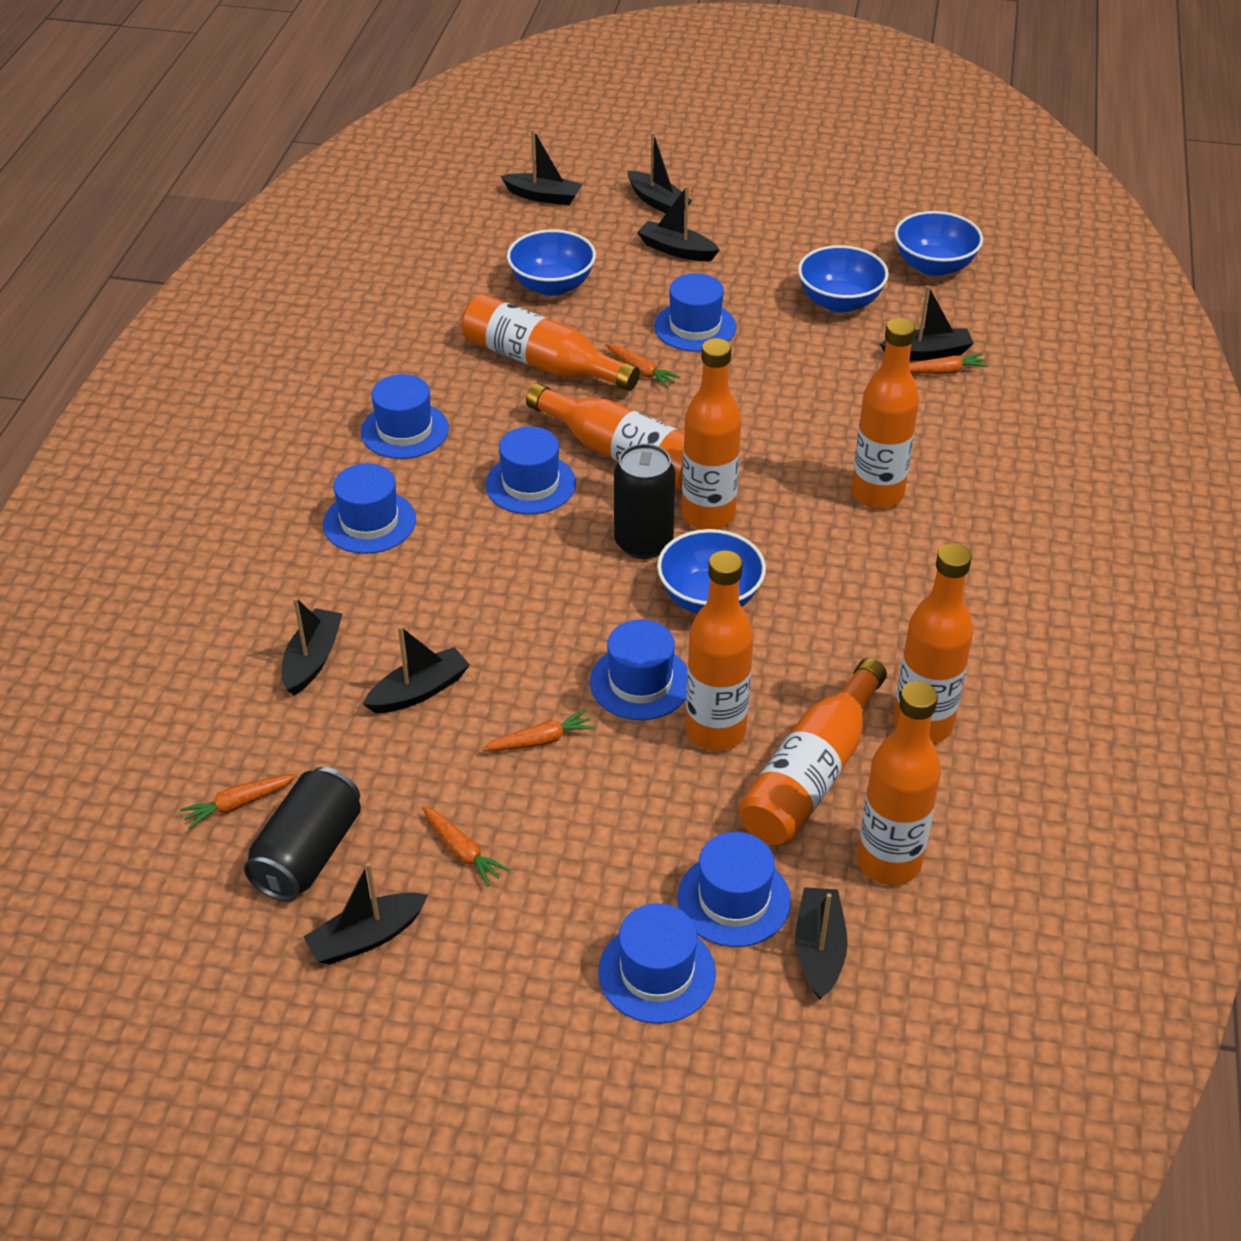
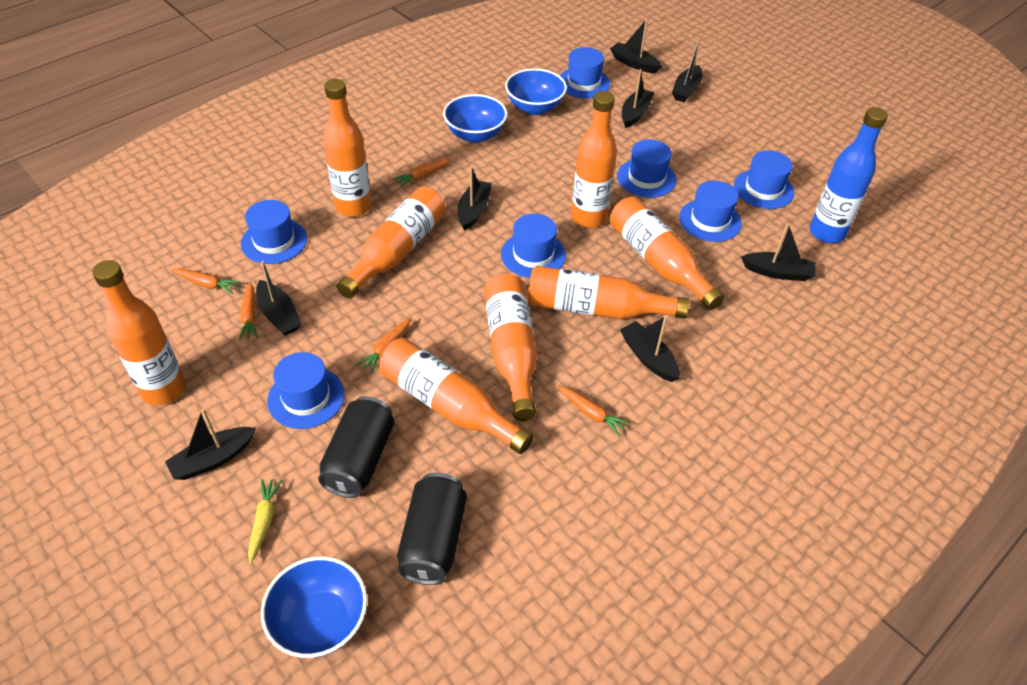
blue bottle: 0 -> 1
blue bowl: 4 -> 3
yellow carrot: 0 -> 1

